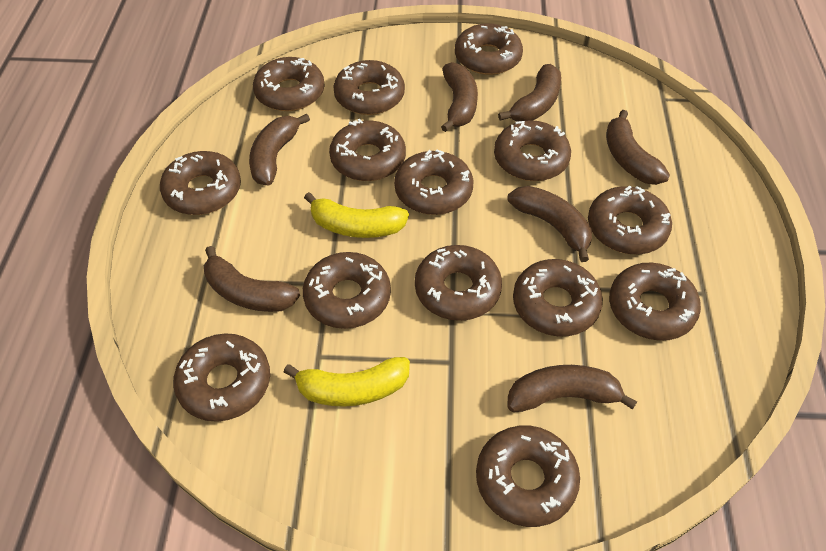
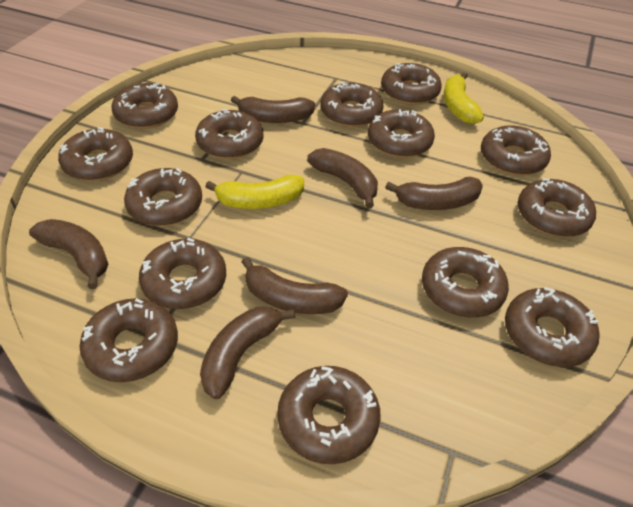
brown banana: 7 -> 6

